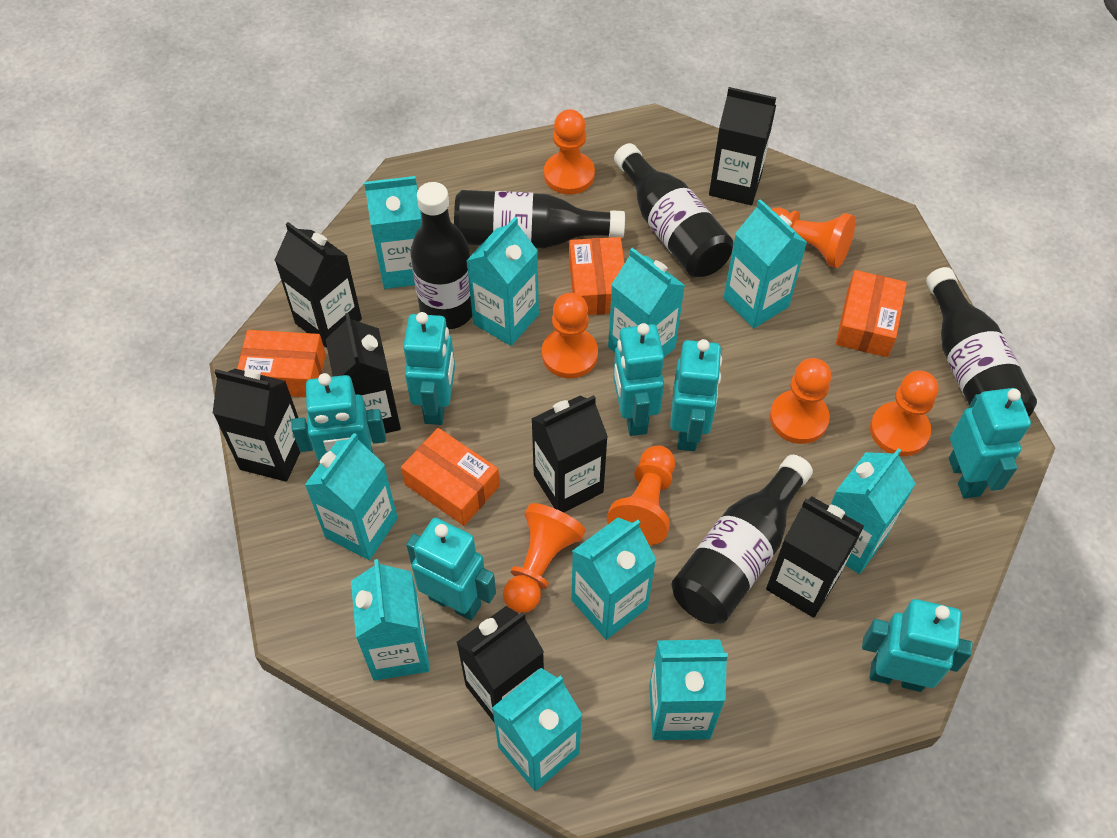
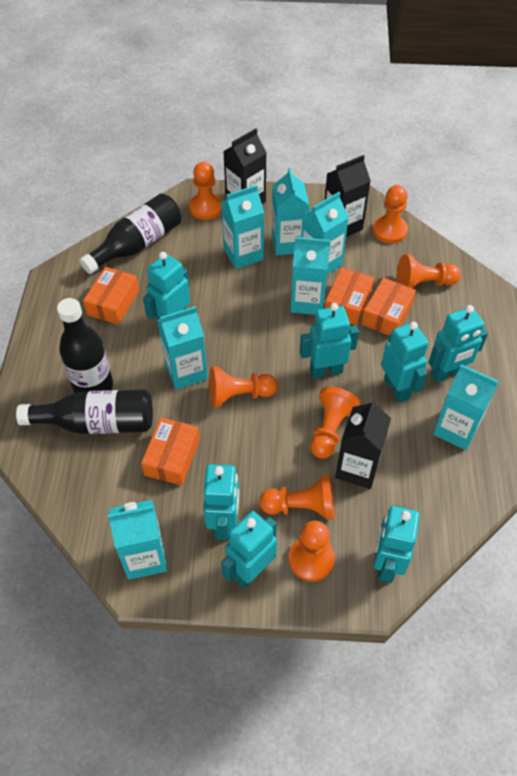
black bottle: 5 -> 3
black carton: 7 -> 3
turquoise carton: 10 -> 7

